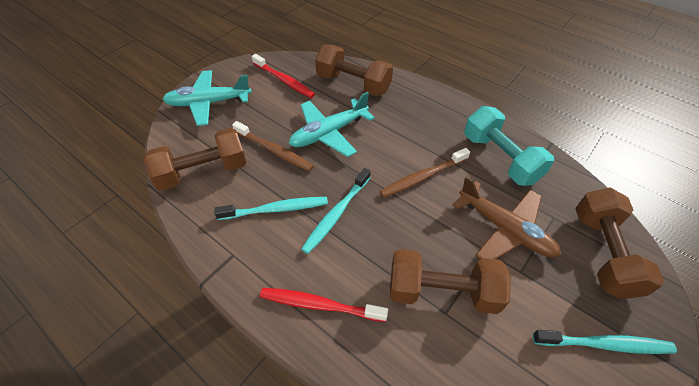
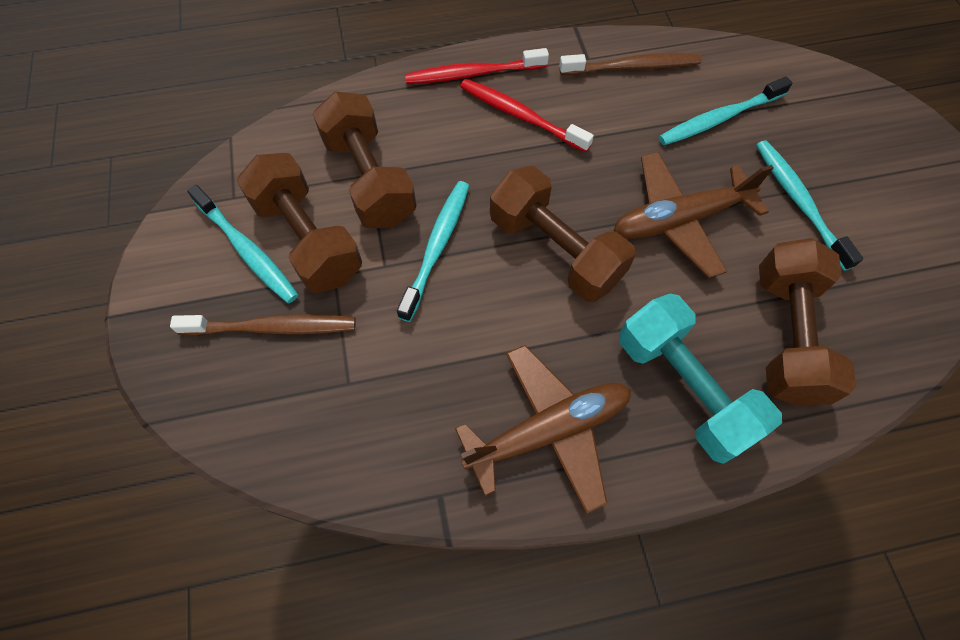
brown plane: 1 -> 2
turquoise plane: 2 -> 0
turquoise toothbrush: 3 -> 4

